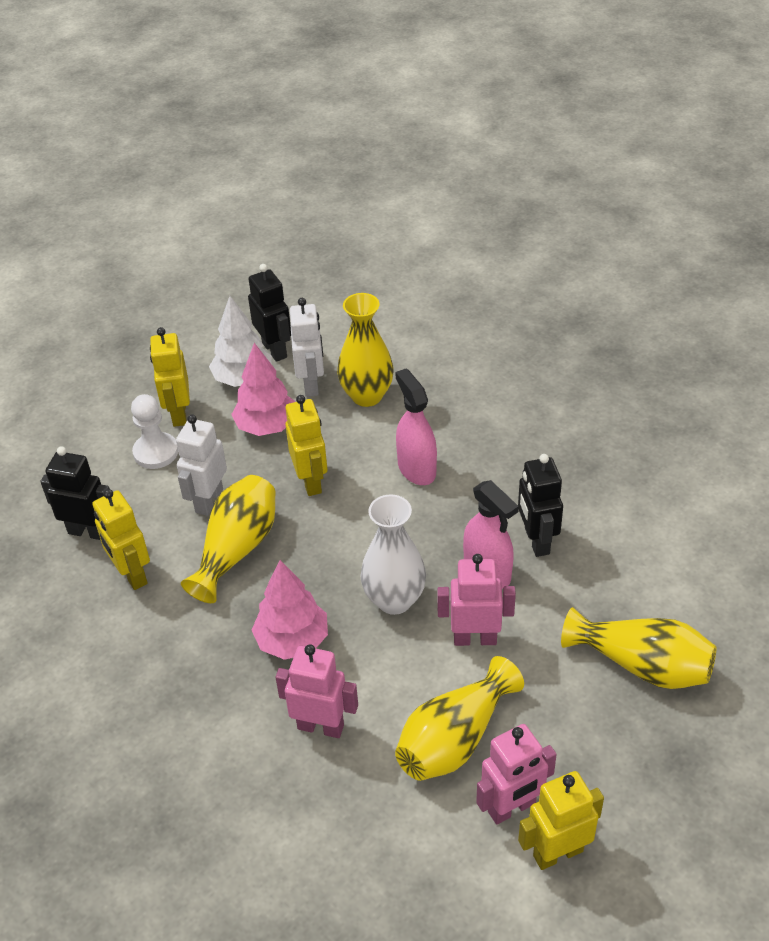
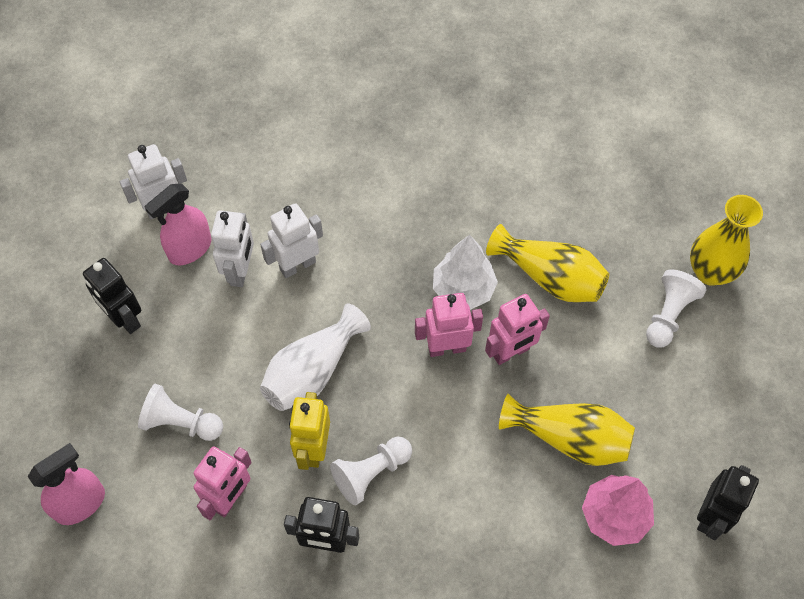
pink tree: 2 -> 1
white pawn: 1 -> 3
white robot: 2 -> 3
yellow robot: 4 -> 1
yellow vase: 4 -> 3

